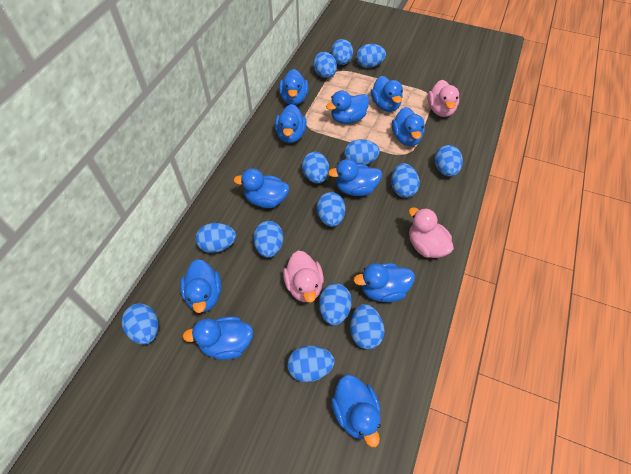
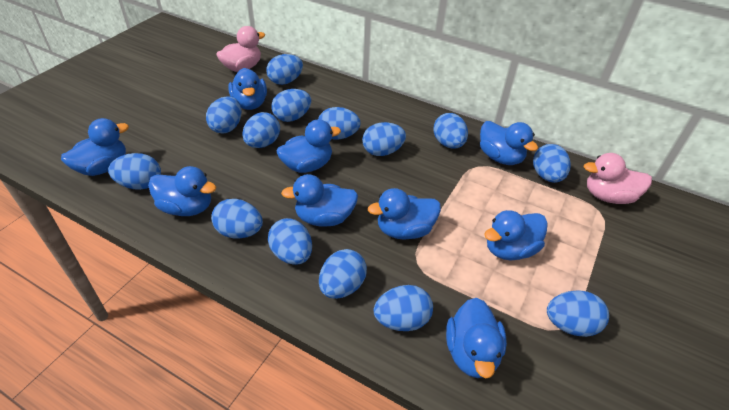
blue duck: 11 -> 9
pink duck: 3 -> 2

